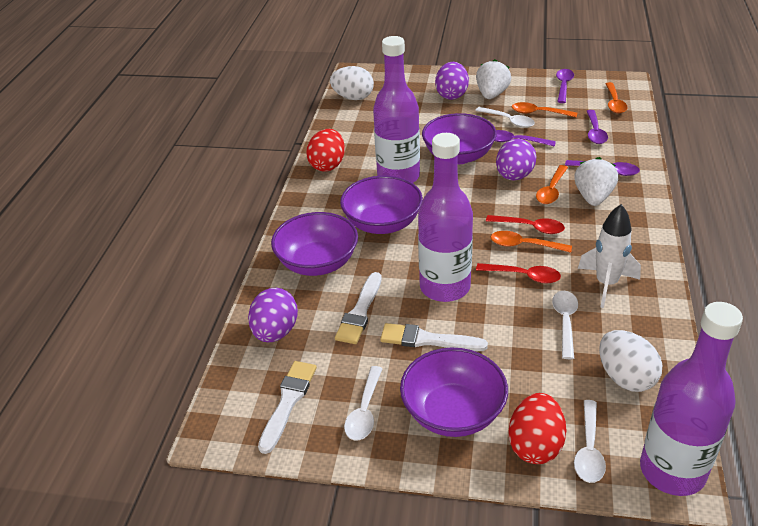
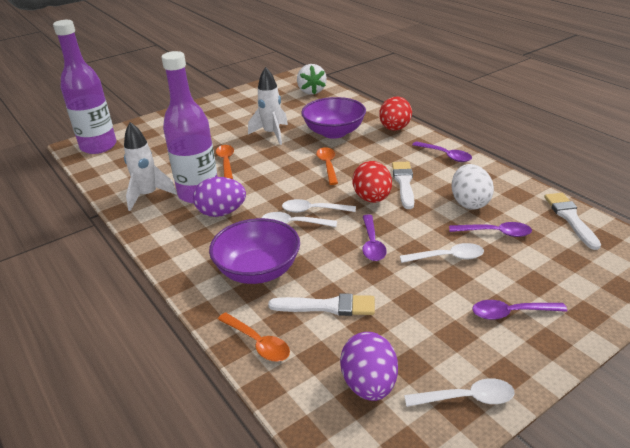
orange spoon: 4 -> 3
purple bottle: 3 -> 2
purple bowl: 4 -> 2
purple egg: 3 -> 2
red spoon: 2 -> 0
white egg: 2 -> 1
white rocket: 1 -> 2
white strawberry: 2 -> 1

